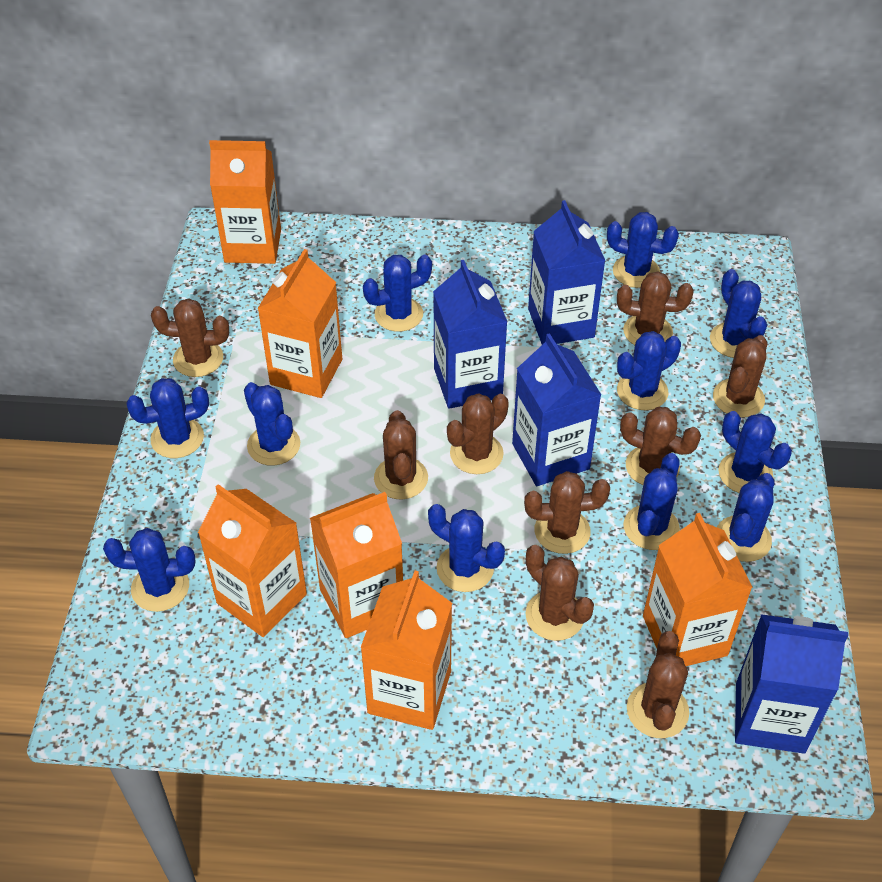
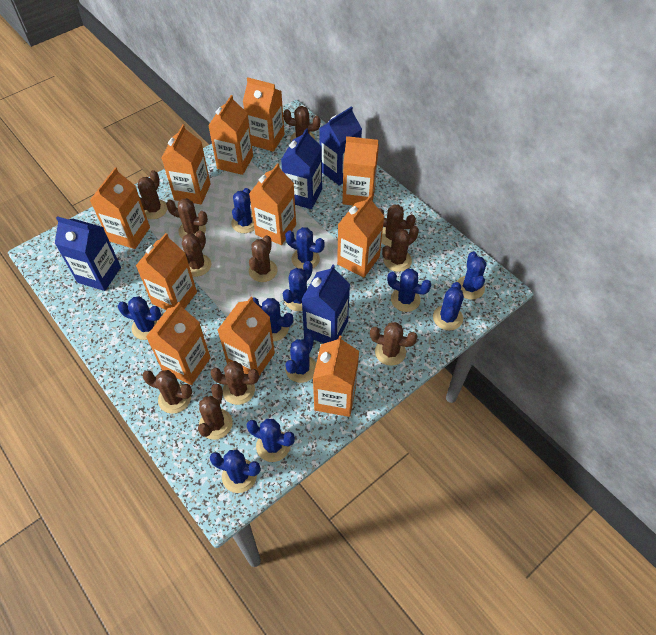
brown cactus: 9 -> 11
orange carton: 6 -> 11

